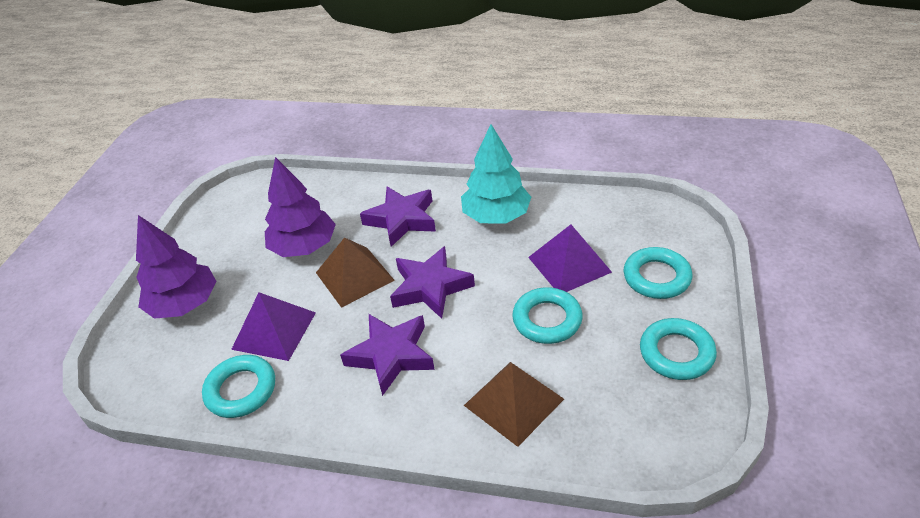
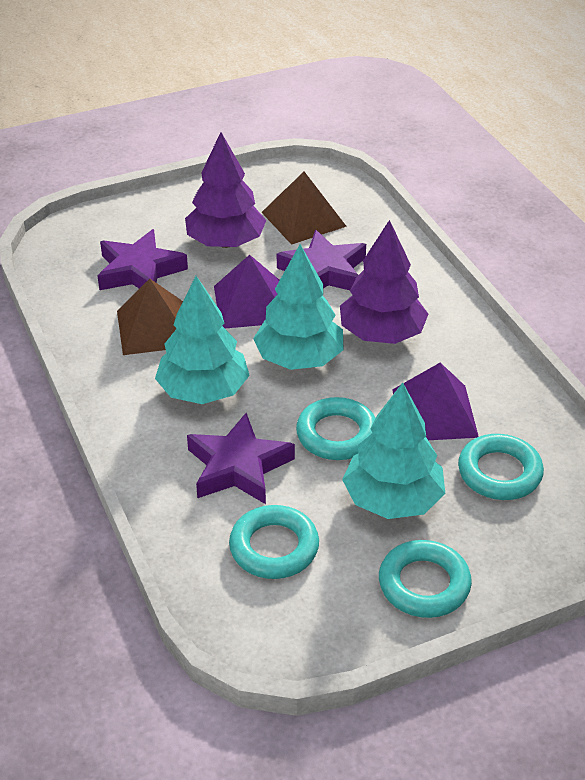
turquoise tree: 1 -> 3

